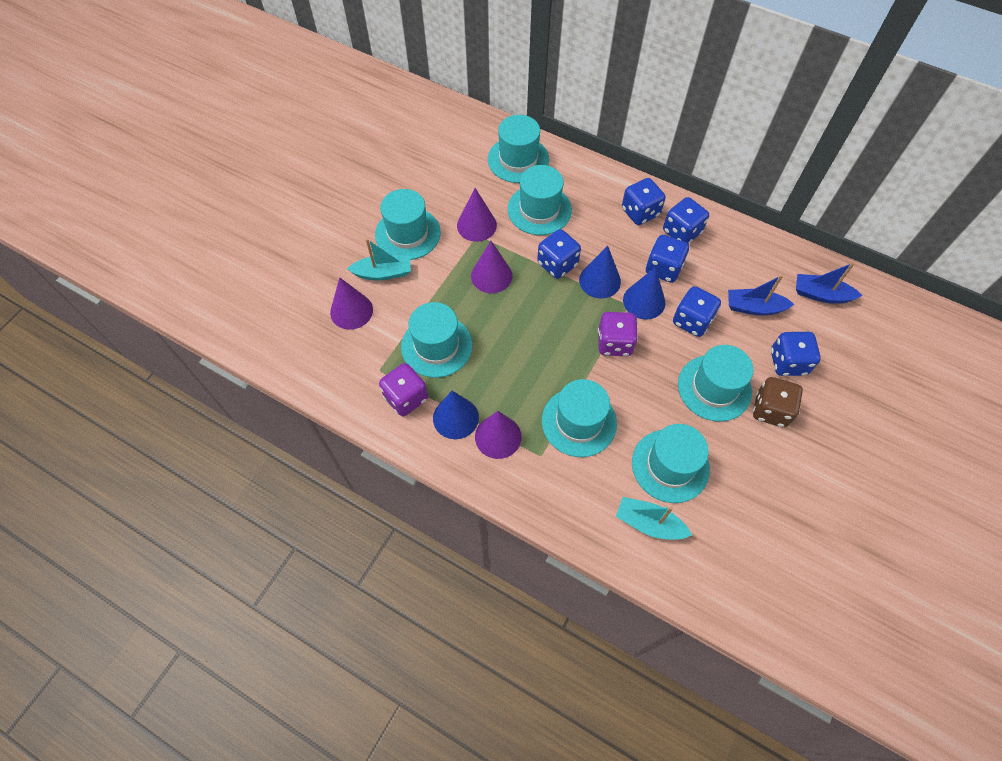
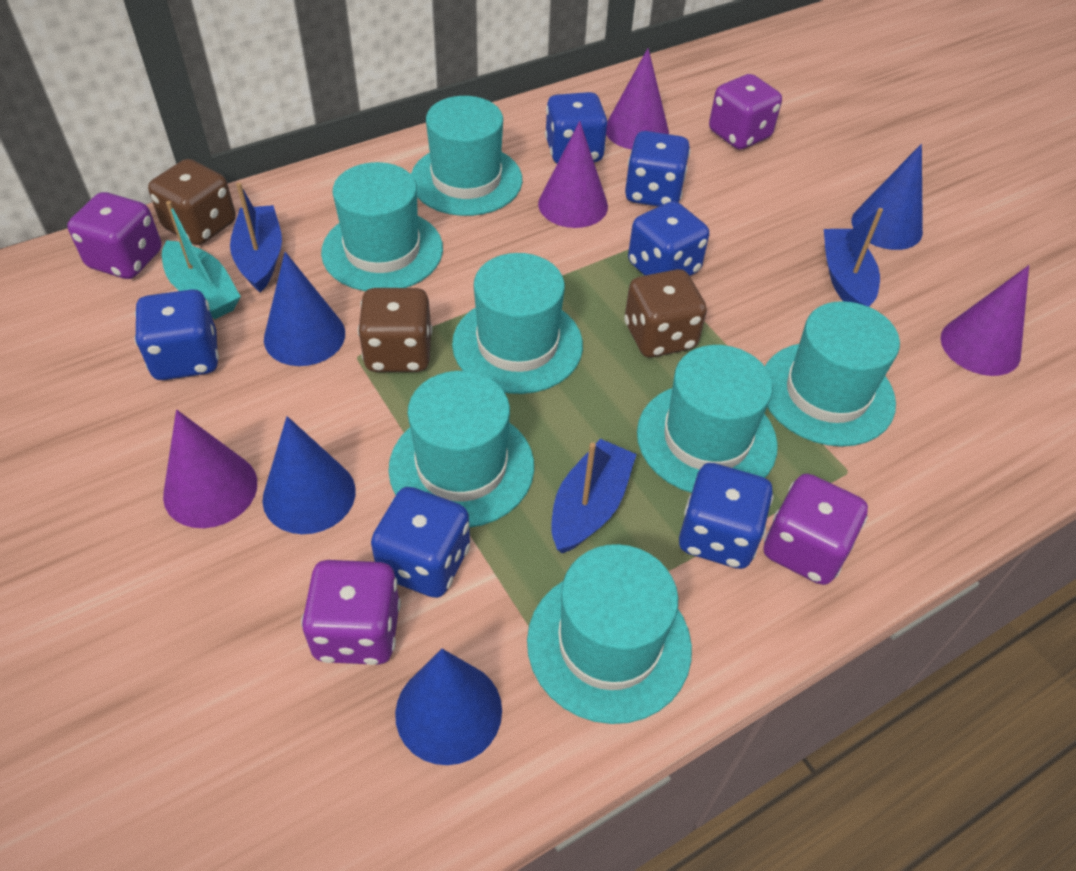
blue boat: 2 -> 3
blue cone: 3 -> 4
brown dice: 1 -> 3
purple dice: 2 -> 4
turquoise boat: 2 -> 1

